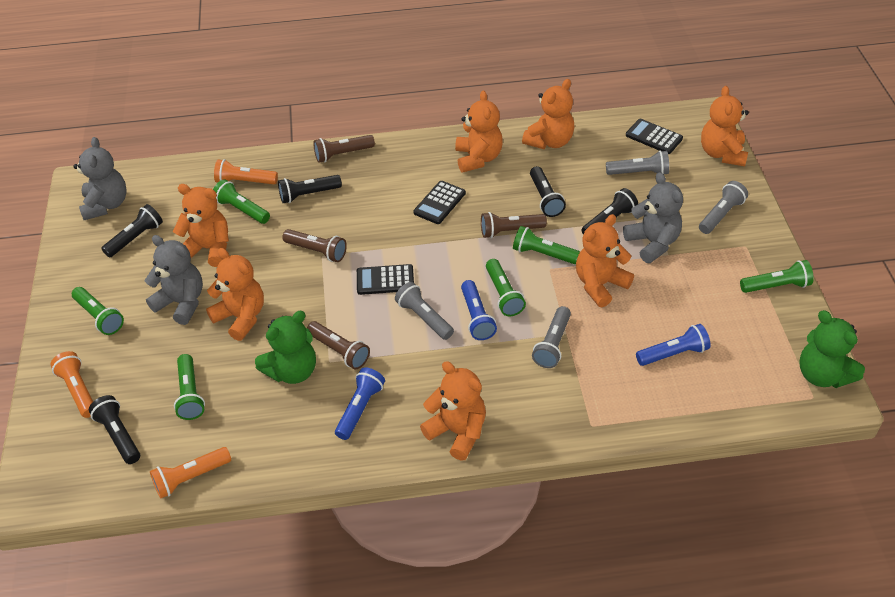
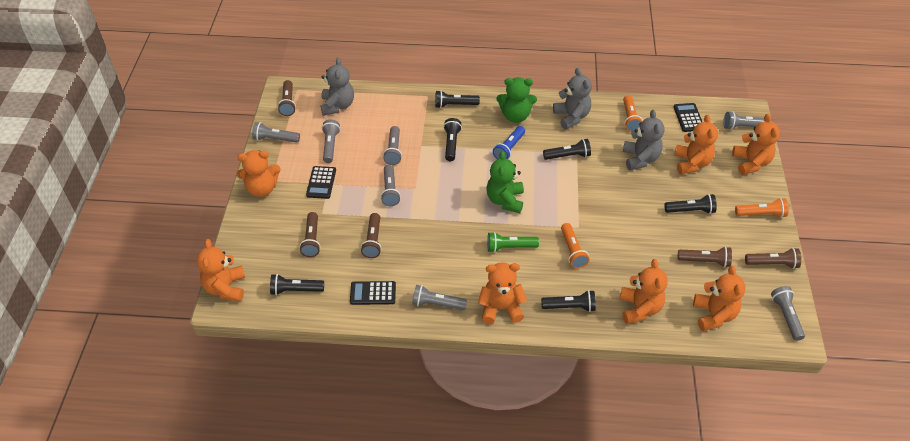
black flashlight: 5 -> 6
blue flashlight: 3 -> 1
brown flashlight: 4 -> 5
green flashlight: 6 -> 1
grey flashlight: 4 -> 7

